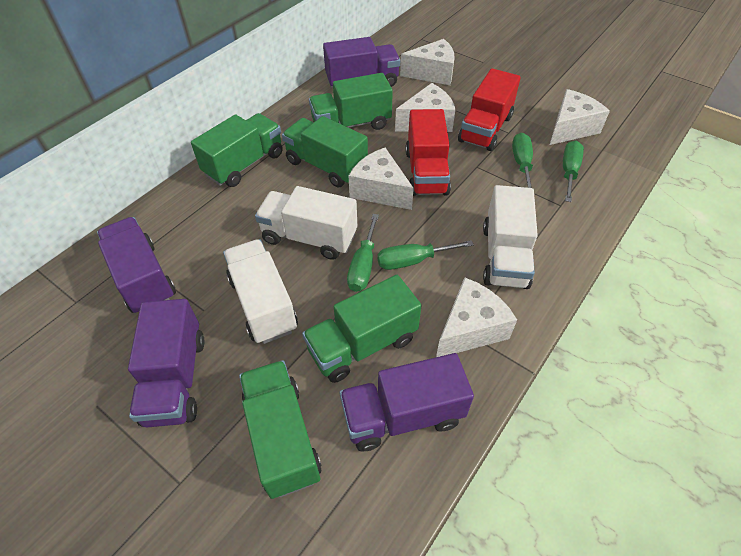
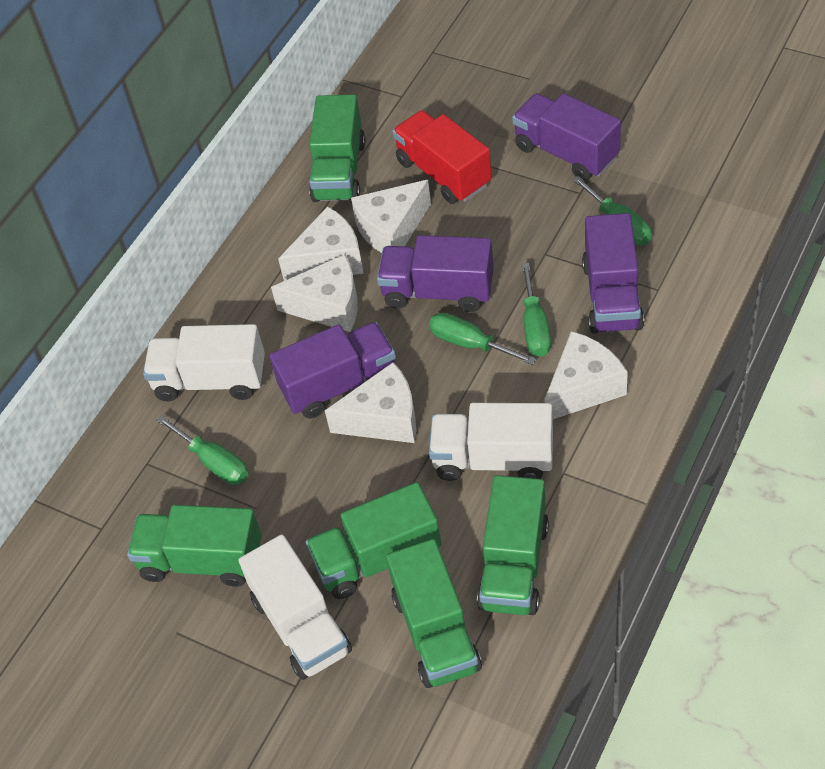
red truck: 2 -> 1

